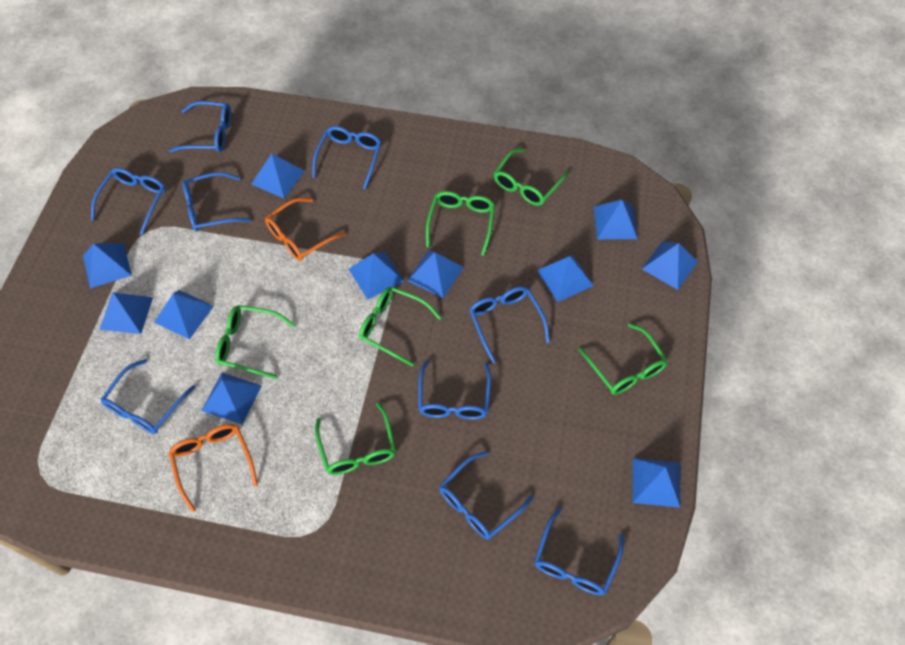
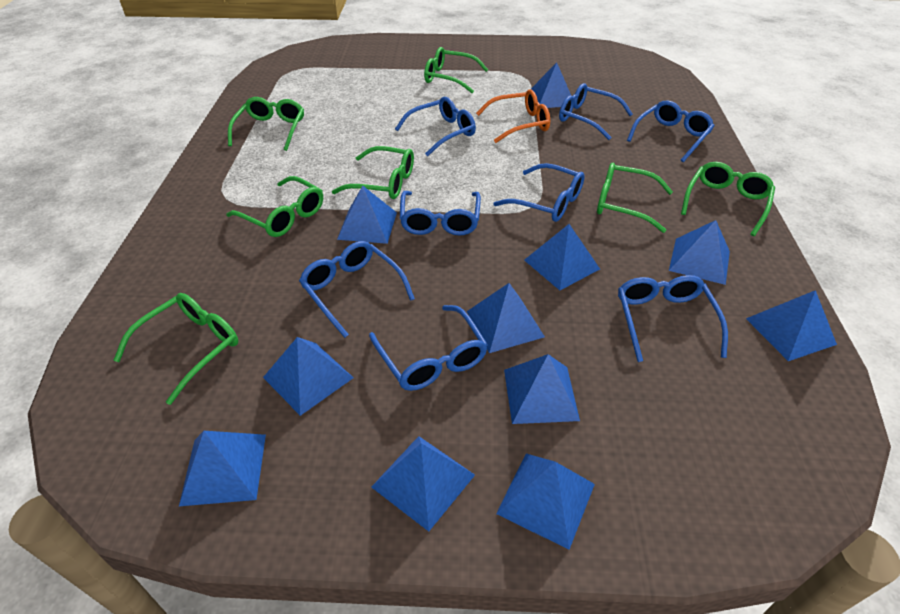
blue glasses: 9 -> 8
green glasses: 6 -> 7
orange glasses: 2 -> 1

